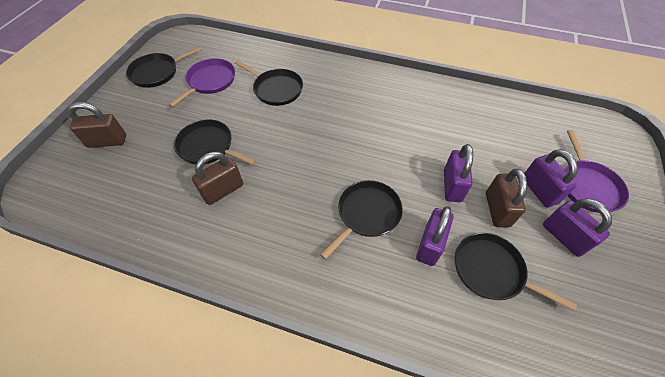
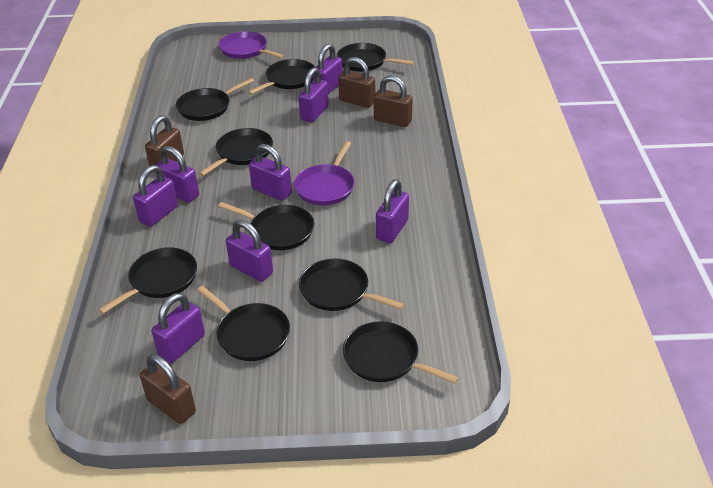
black pan: 5 -> 9
brown padlock: 3 -> 4
purple padlock: 4 -> 8

